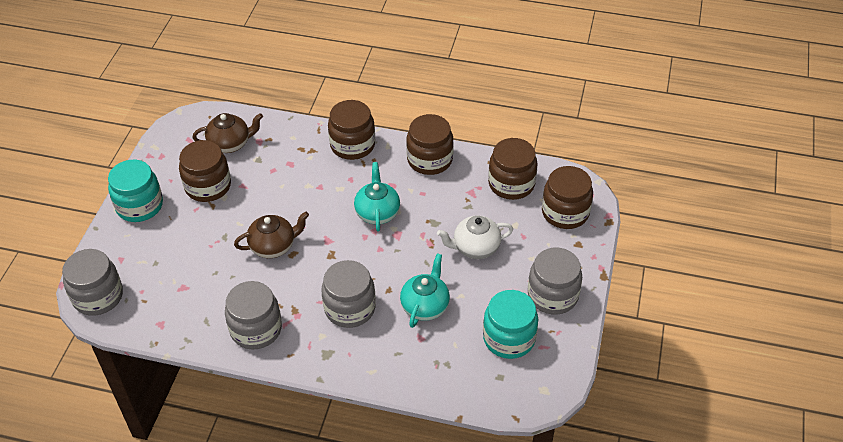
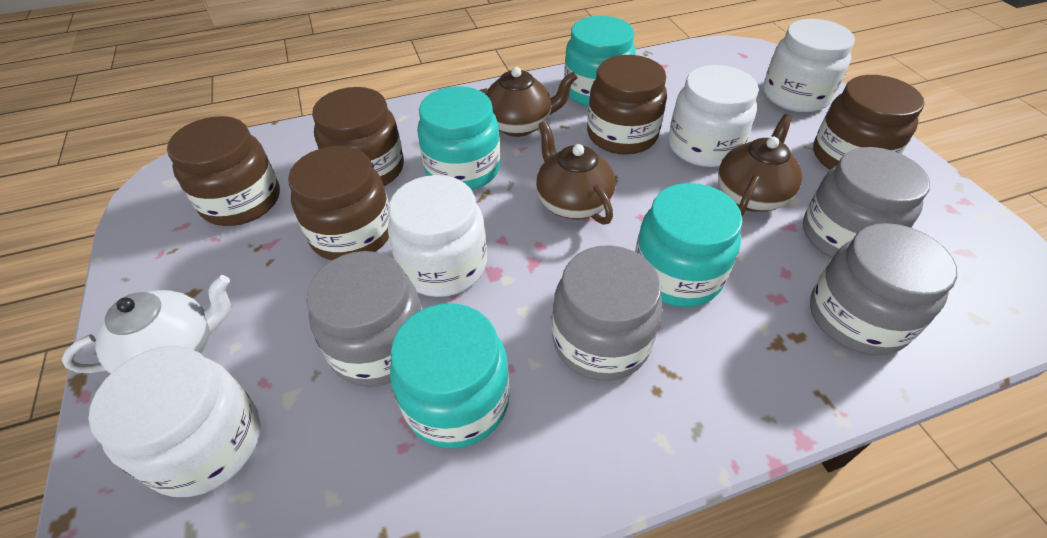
brown teapot: 2 -> 3
turquoise jar: 2 -> 4
turquoise teapot: 2 -> 0
white jar: 0 -> 4

